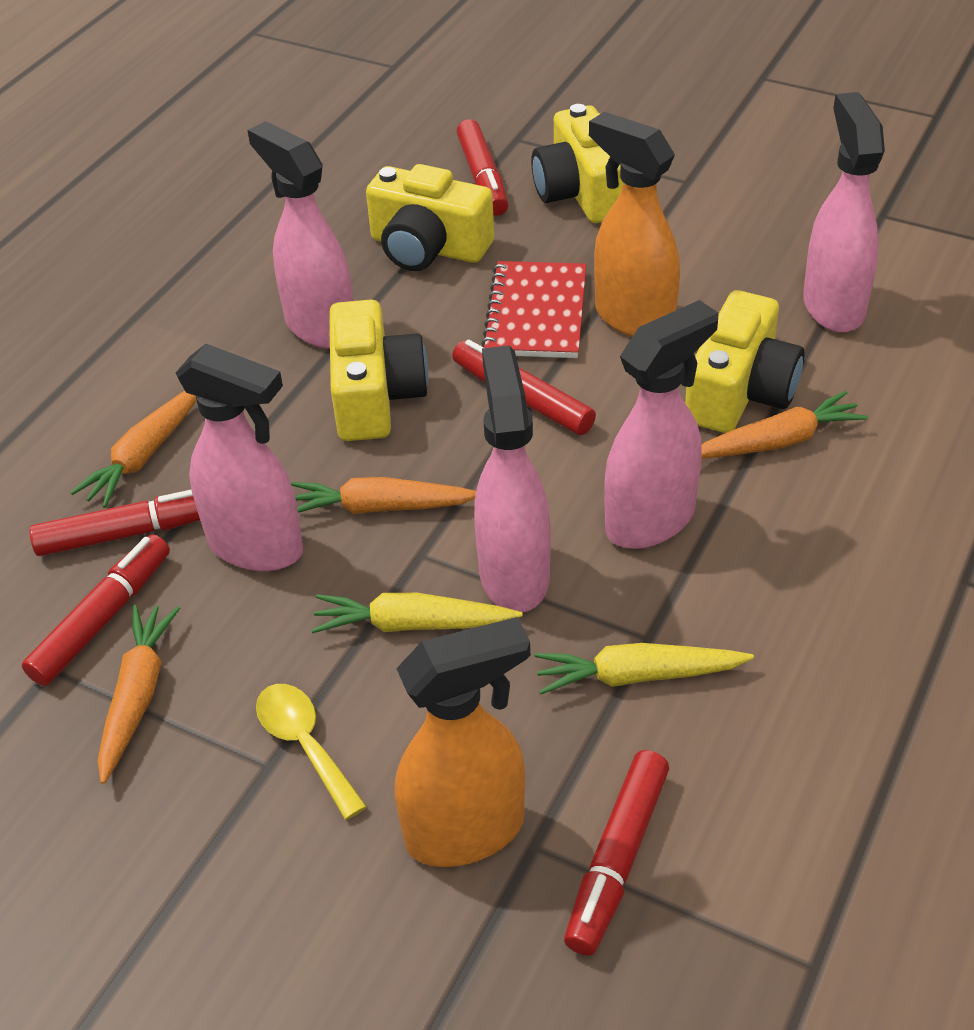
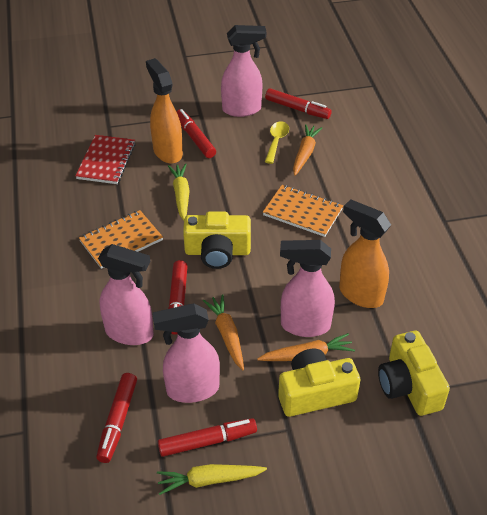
orange carrot: 4 -> 3
orange notebook: 0 -> 2
pink spray bottle: 5 -> 4
yellow camera: 4 -> 3

